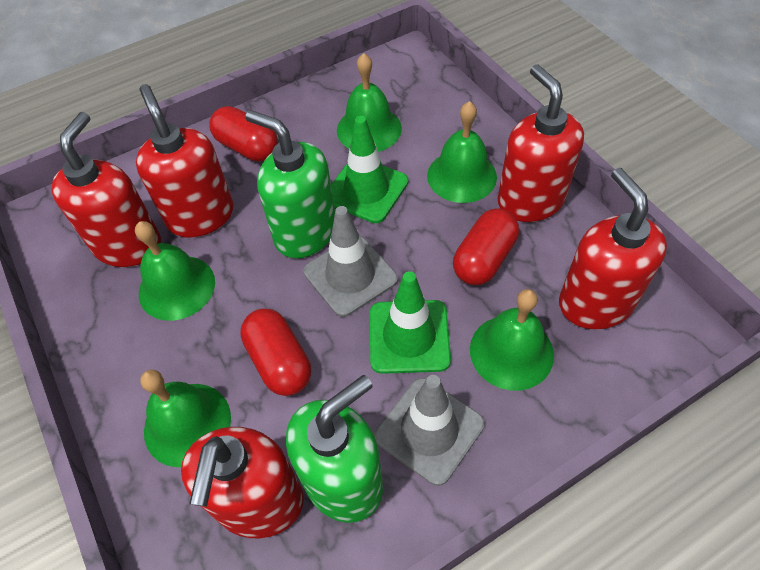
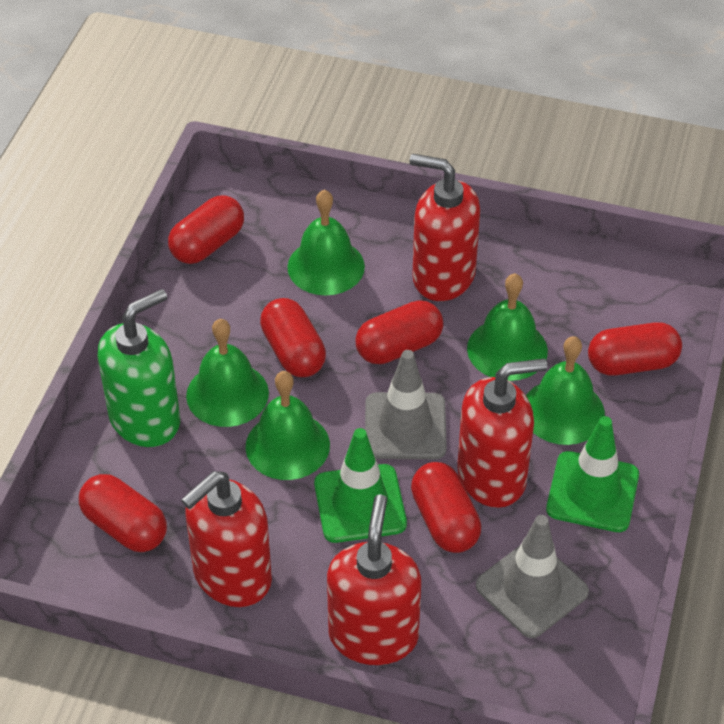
green soap dispenser: 2 -> 1
red capsule: 3 -> 6
red soap dispenser: 5 -> 4

